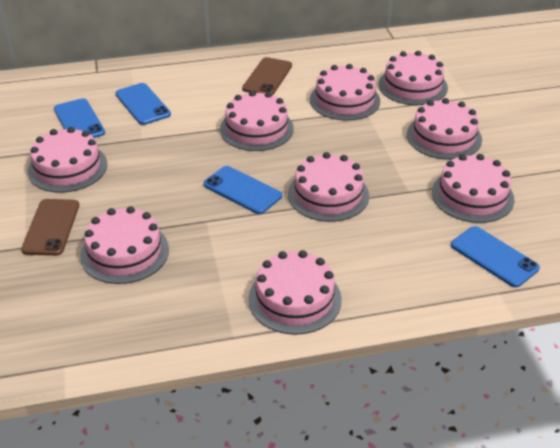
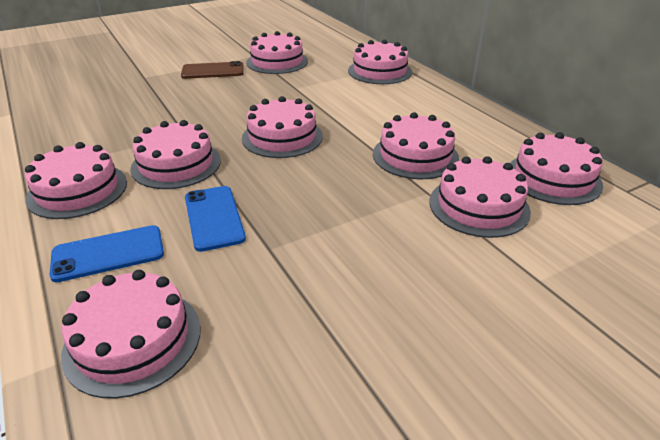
blue phone: 4 -> 2
brown phone: 2 -> 1

